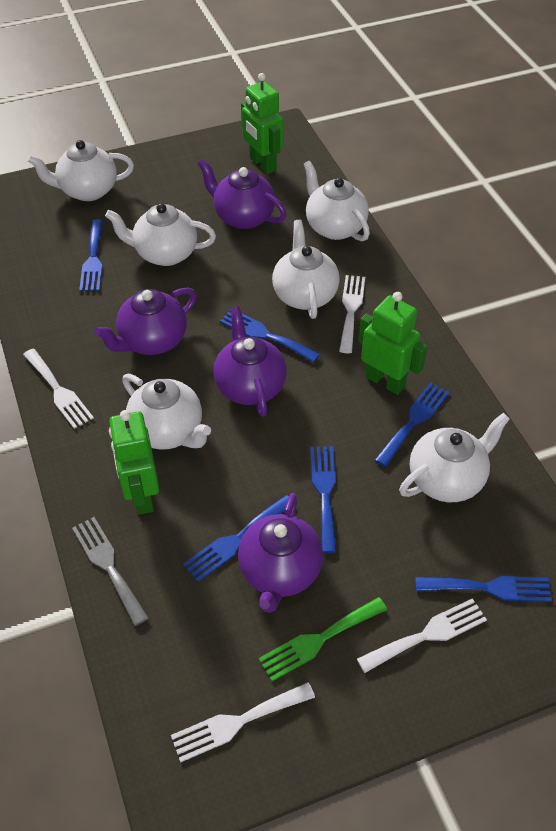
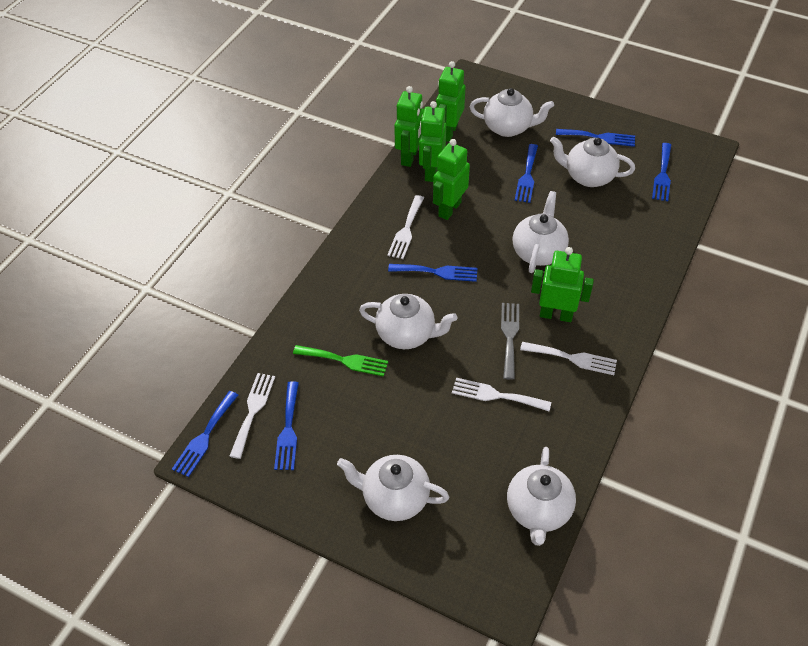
green robot: 3 -> 5
purple teapot: 4 -> 0

